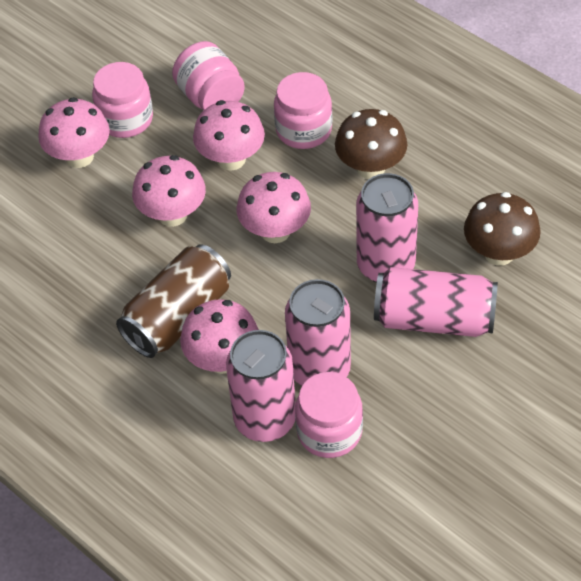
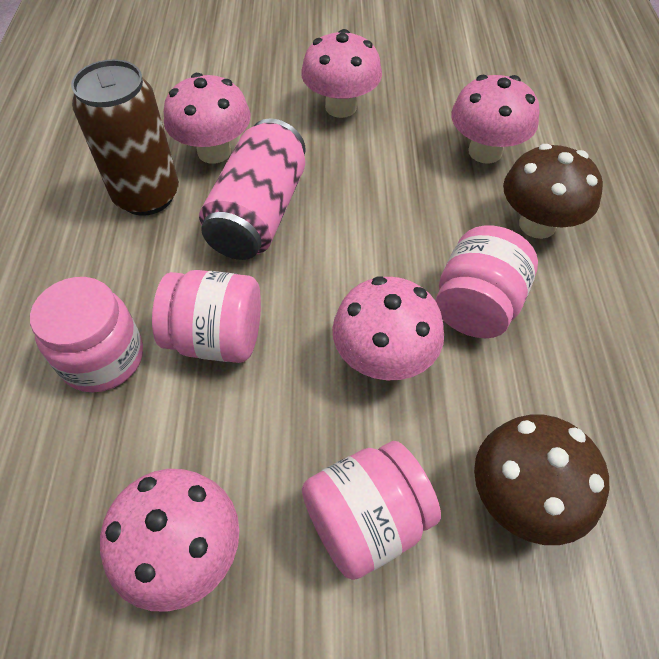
pink can: 4 -> 1

